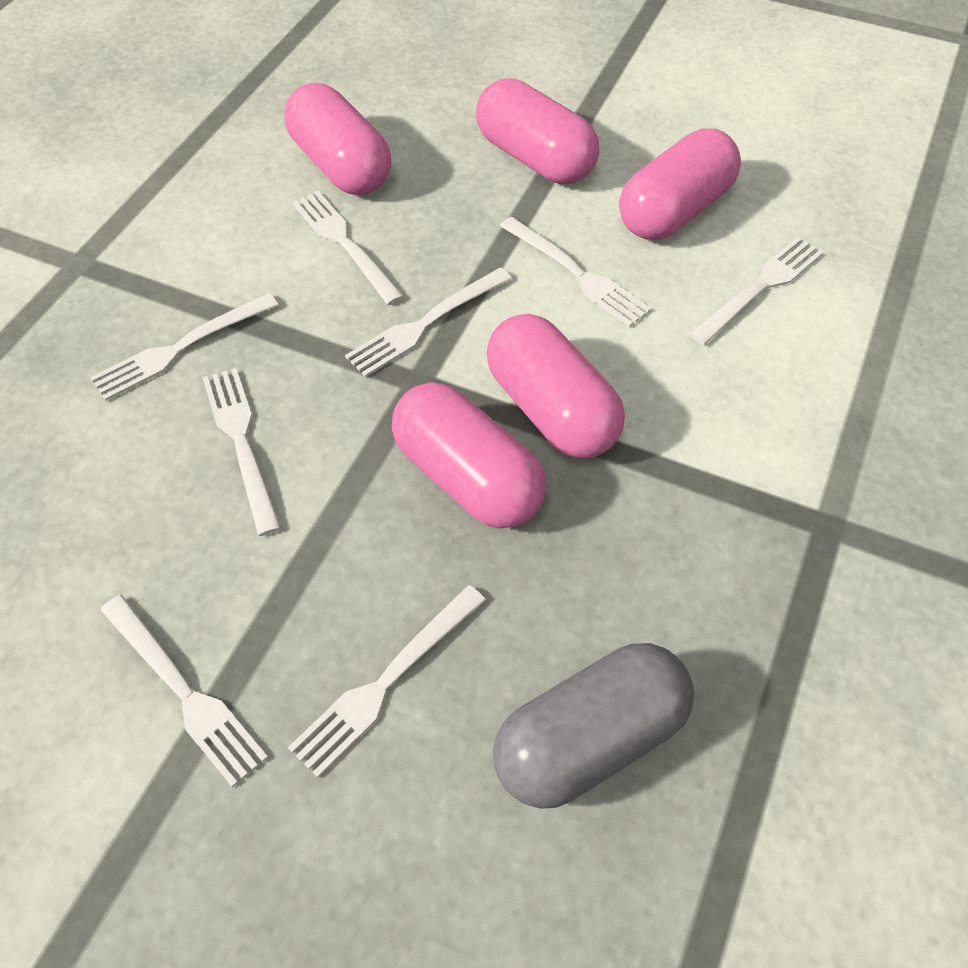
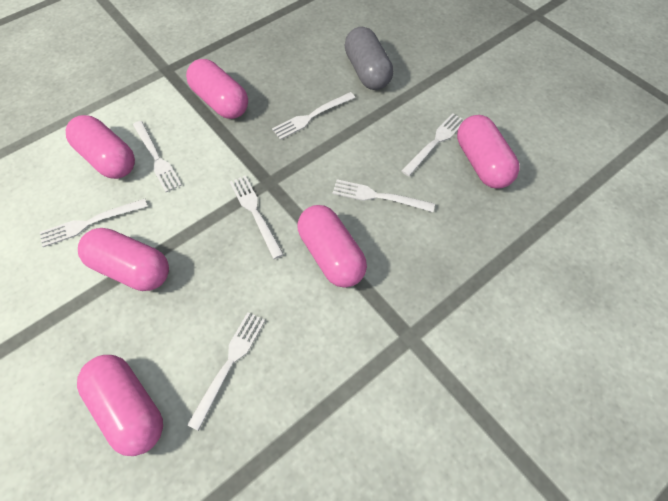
pink capsule: 5 -> 6
white fork: 8 -> 7

